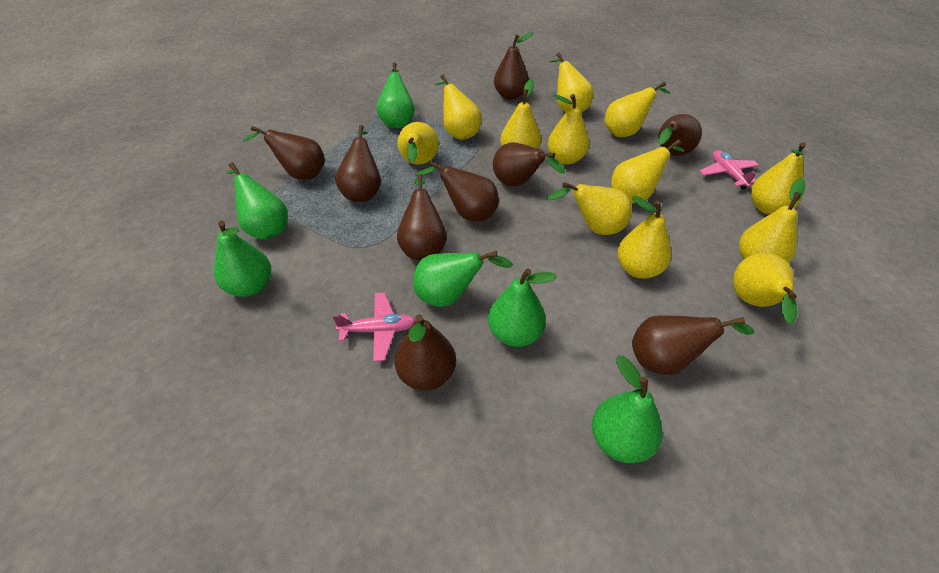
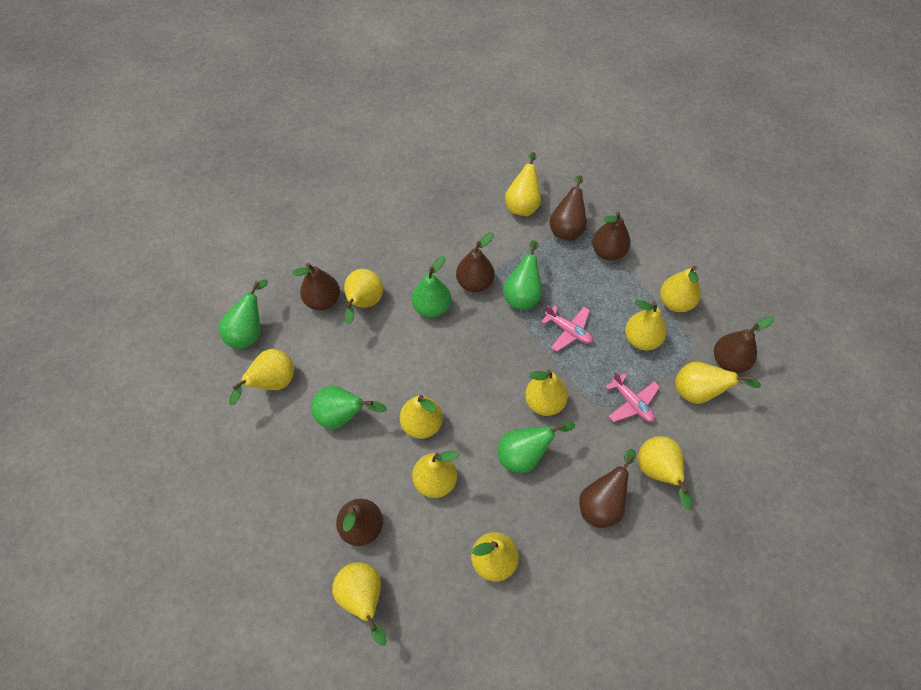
brown pear: 9 -> 7
green pear: 6 -> 5

